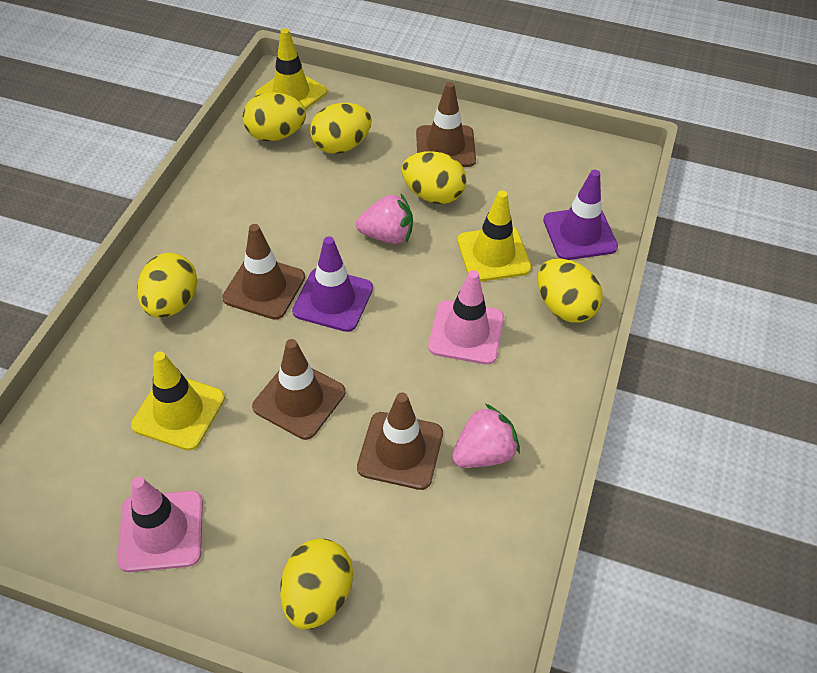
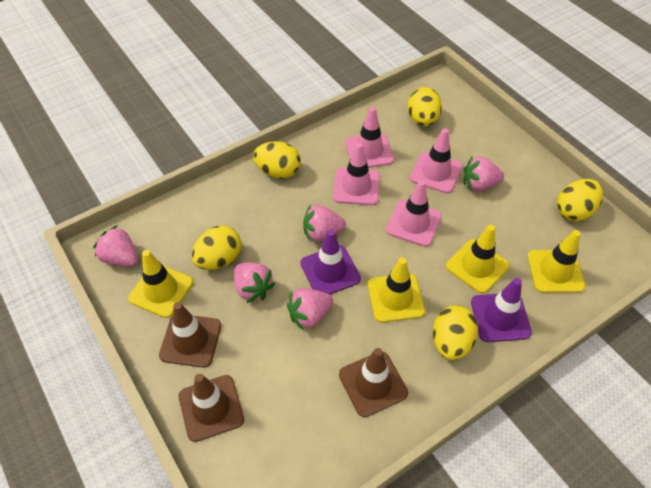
brown traffic cone: 4 -> 3
pink strawberry: 2 -> 5
pink traffic cone: 2 -> 4
yellow egg: 6 -> 5
yellow traffic cone: 3 -> 4

